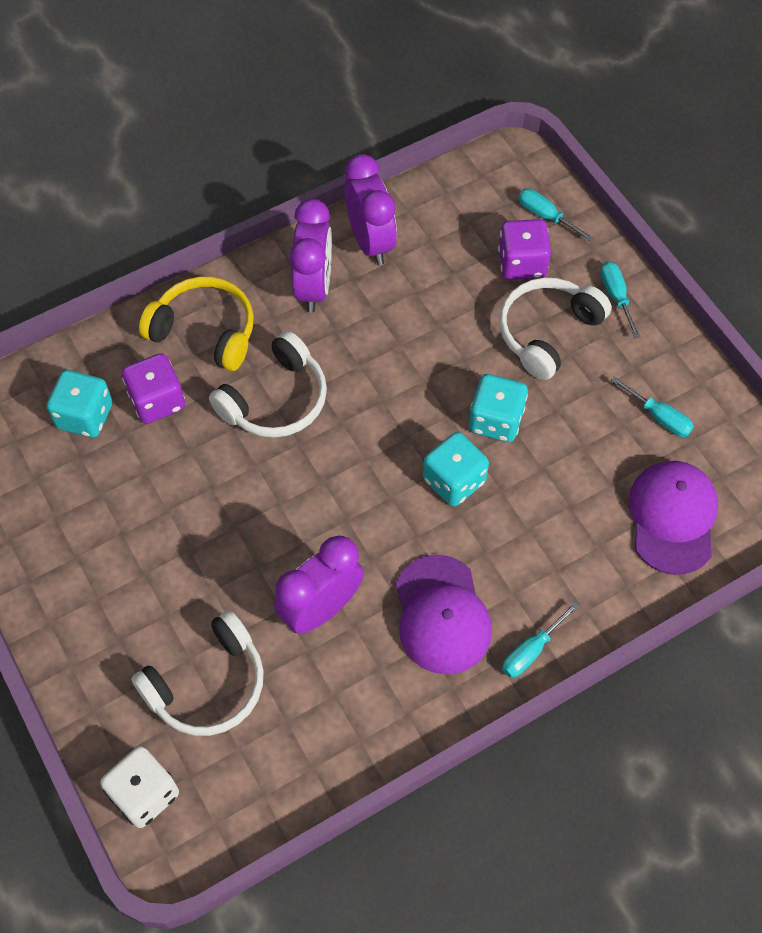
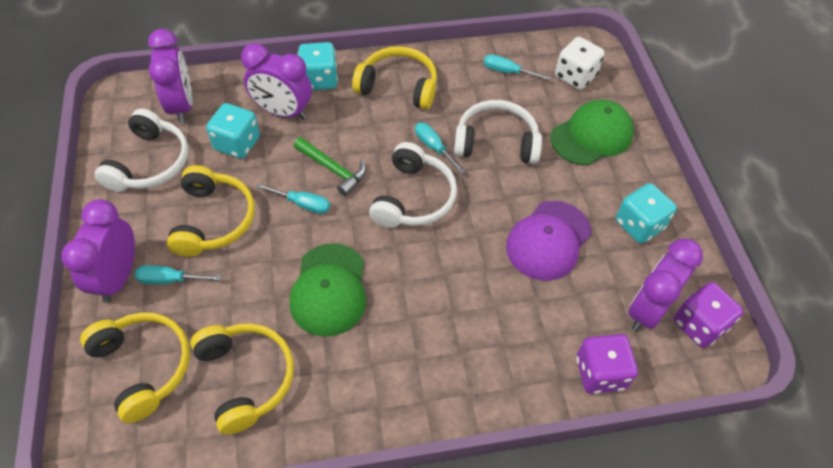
green cap: 0 -> 2
green hammer: 0 -> 1
purple cap: 2 -> 1
purple clock: 3 -> 4
yellow headphones: 1 -> 4

